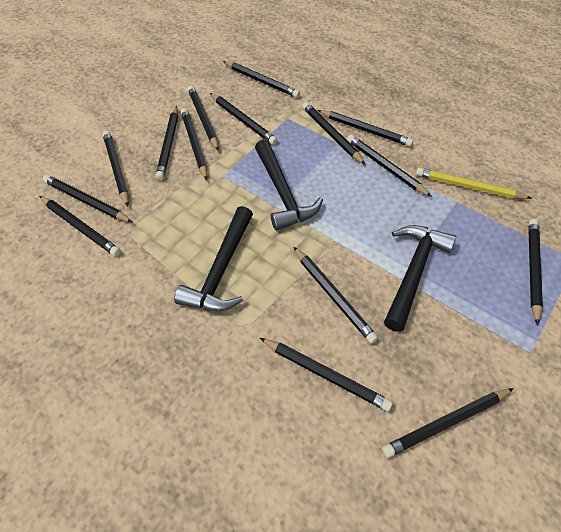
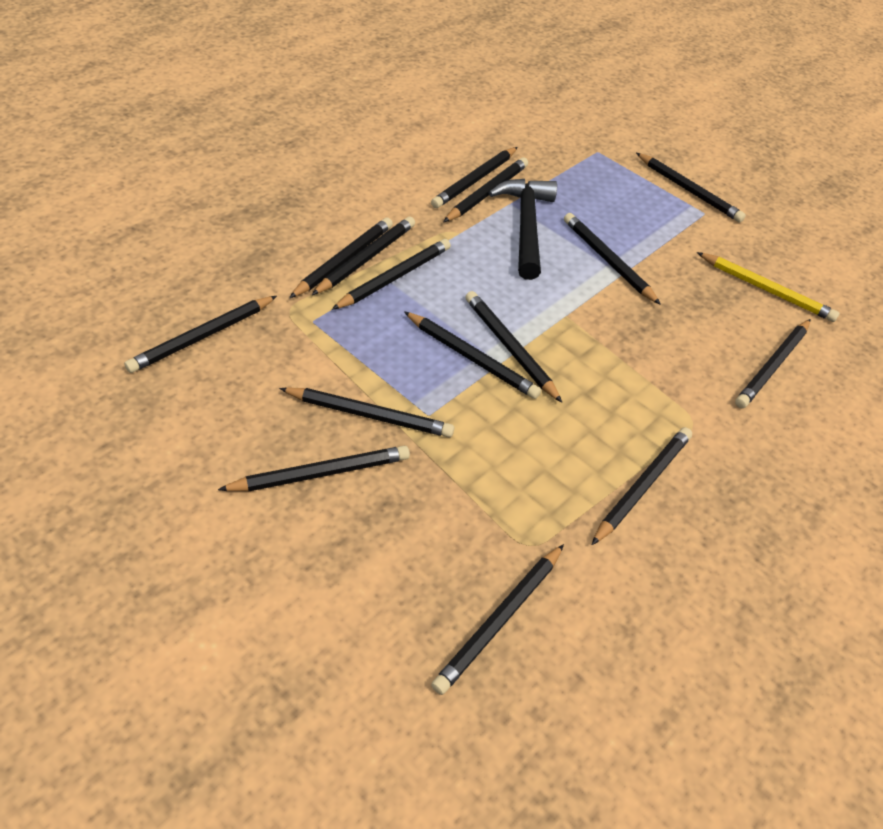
black hammer: 3 -> 1

